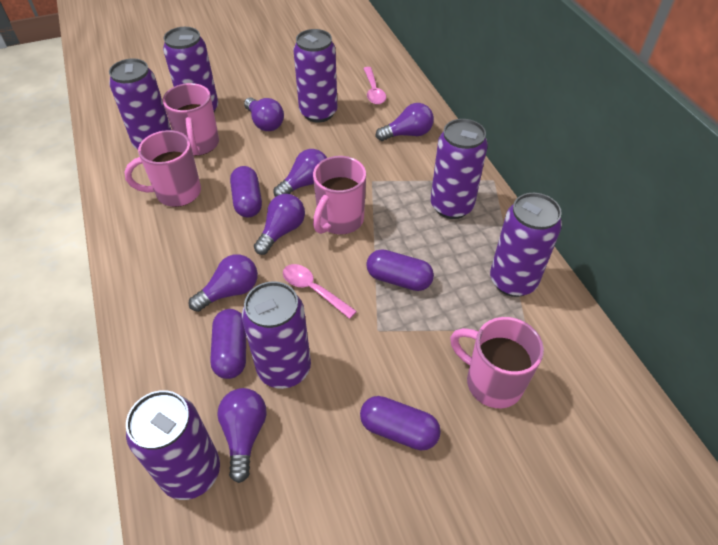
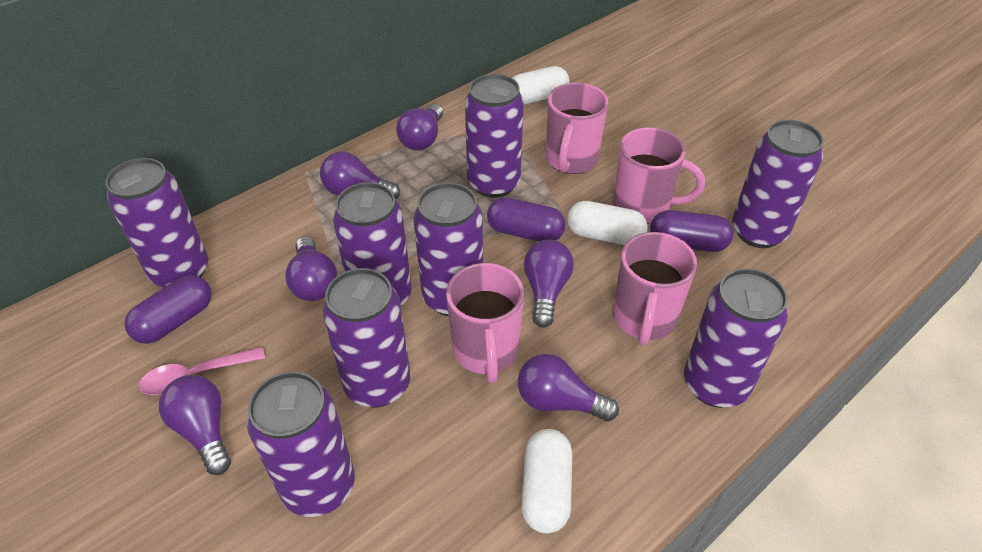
pink spoon: 2 -> 1
purple can: 7 -> 8
purple capsule: 4 -> 3
white capsule: 0 -> 3

